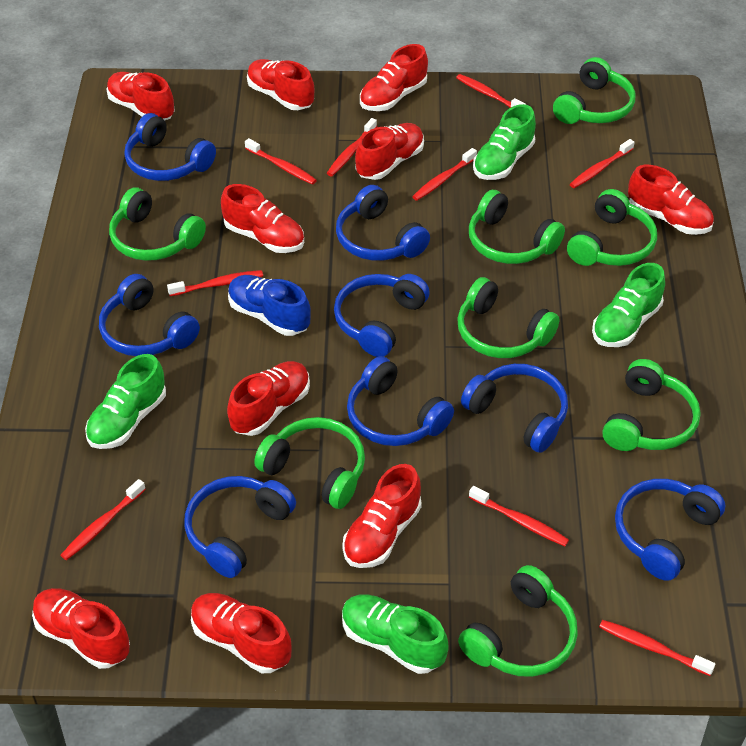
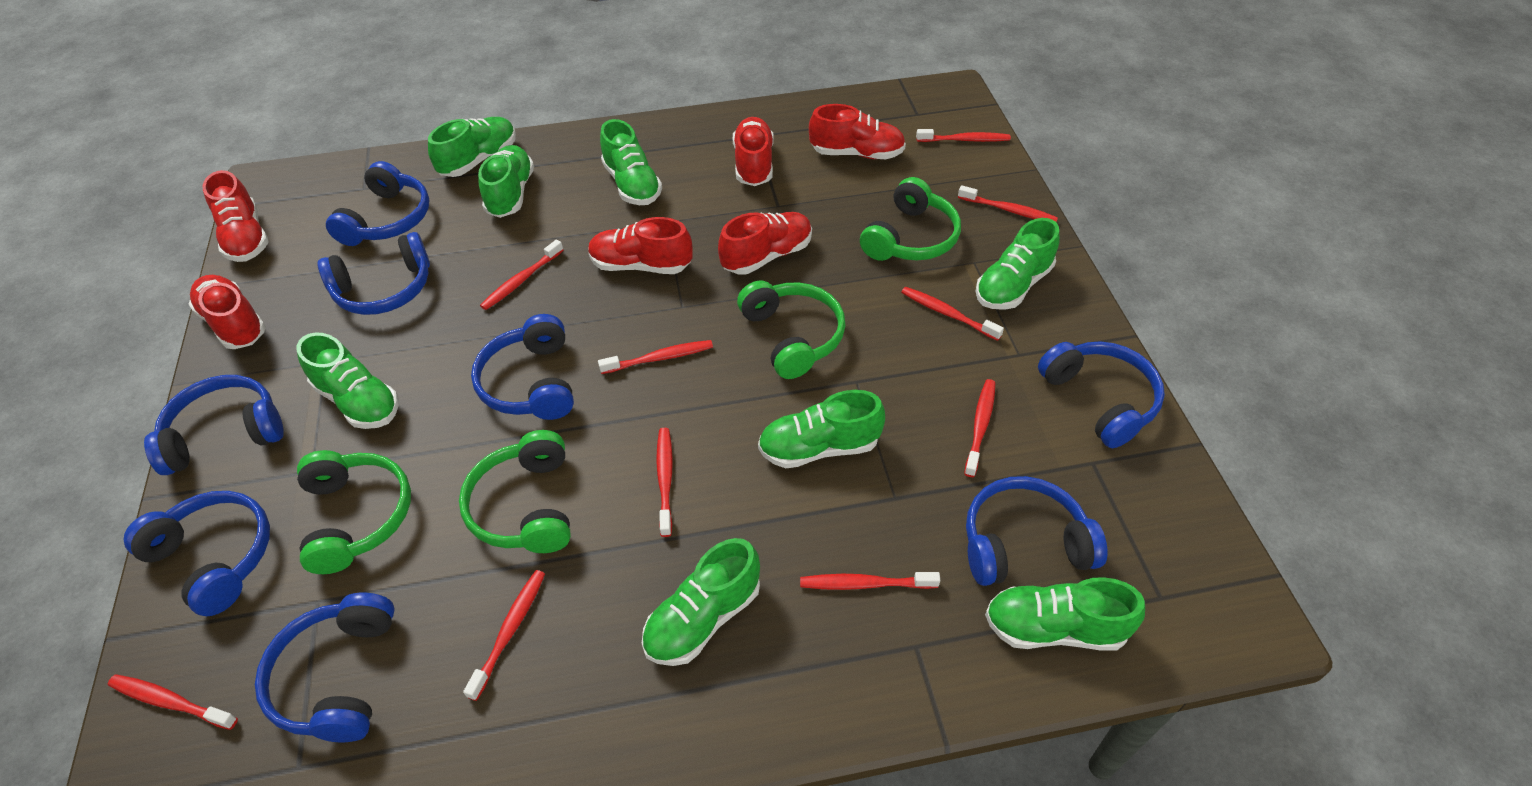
blue shoe: 1 -> 0
green headphones: 8 -> 4
green shoe: 4 -> 8
red shoe: 10 -> 6
red toothbrush: 9 -> 10

